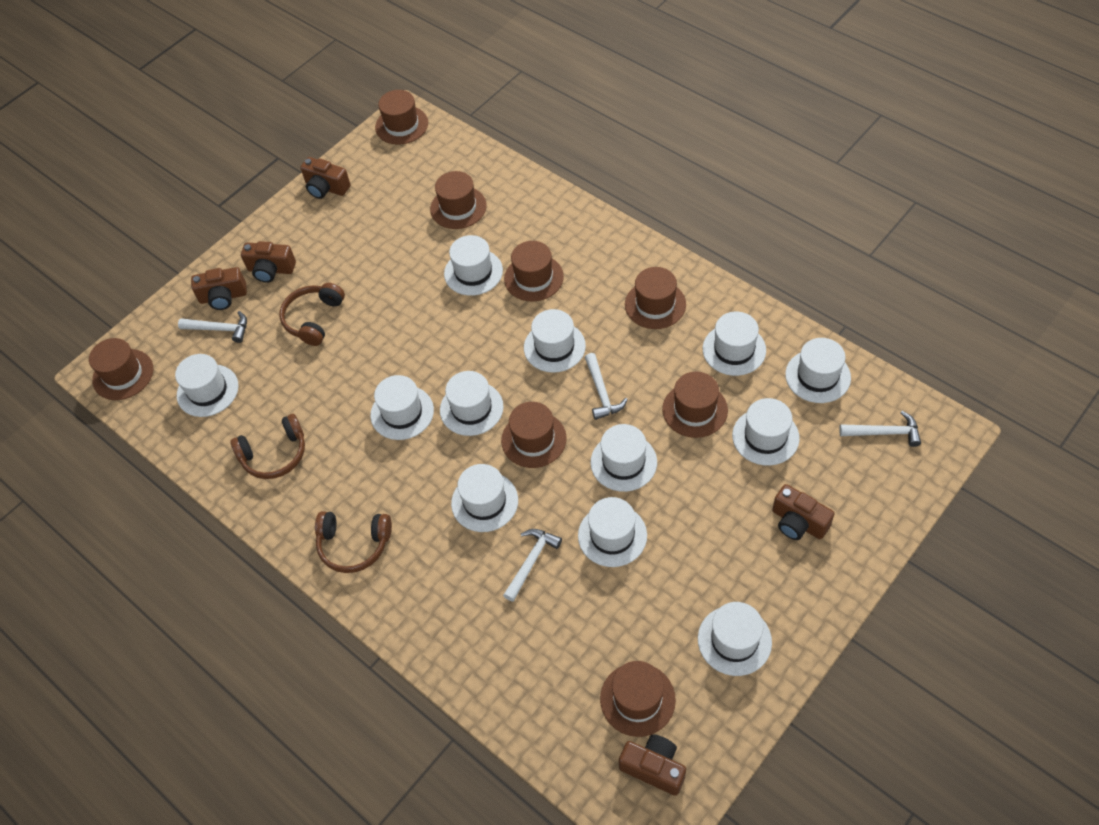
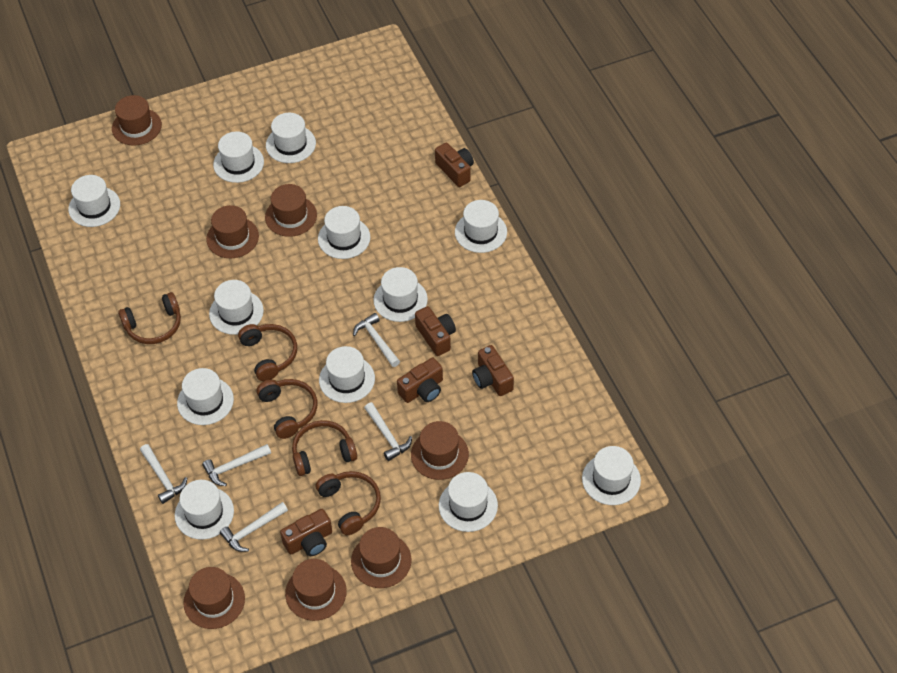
brown hat: 8 -> 7
brown headphones: 3 -> 5
white hammer: 4 -> 5

